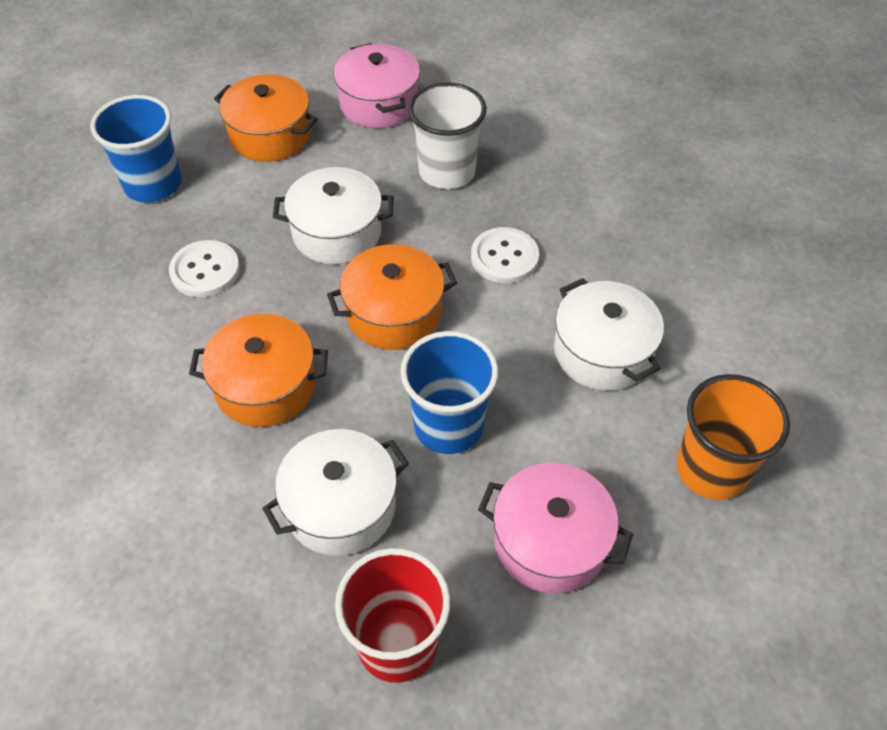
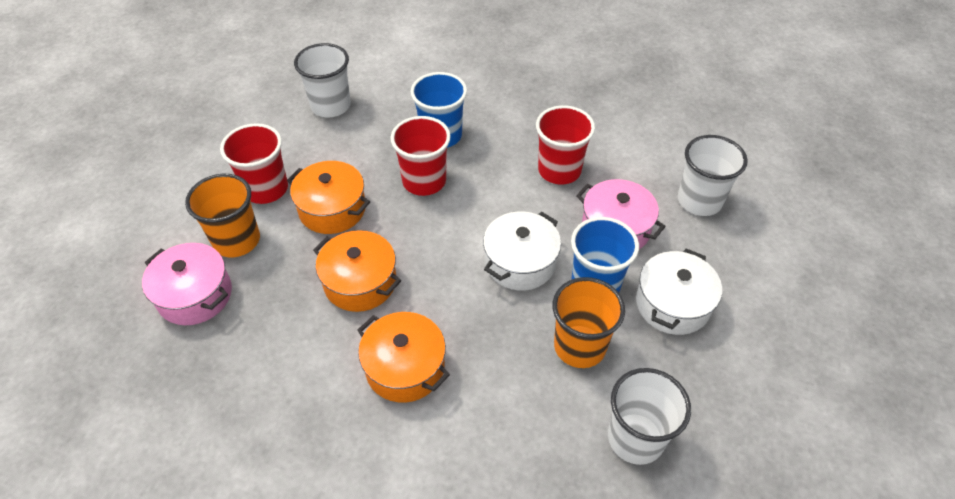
orange cup: 1 -> 2
red cup: 1 -> 3
white button: 2 -> 0
white cup: 1 -> 3
white pot: 3 -> 2

